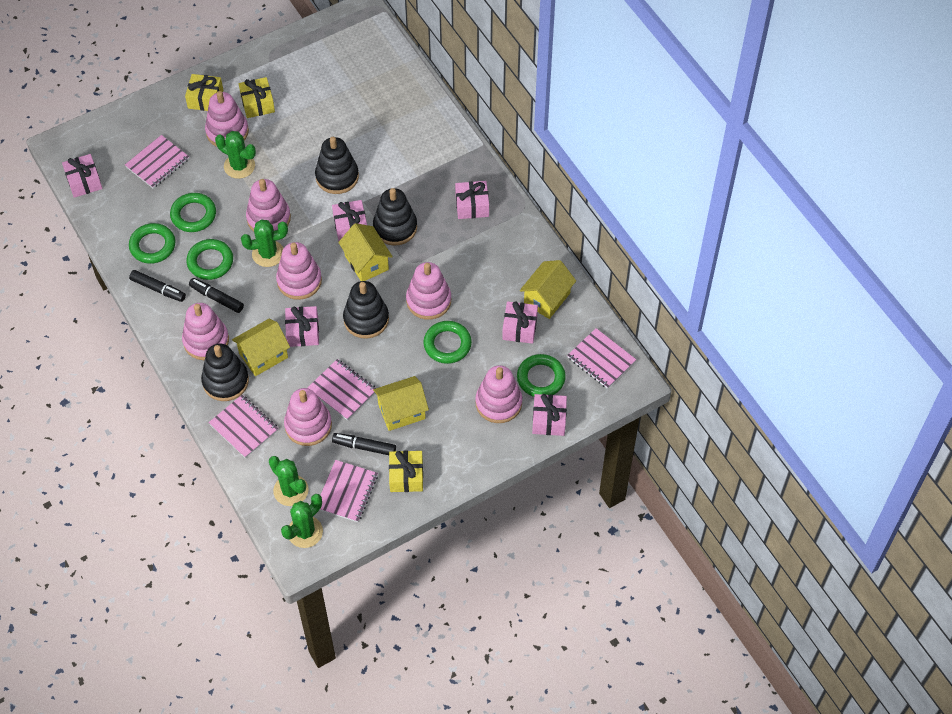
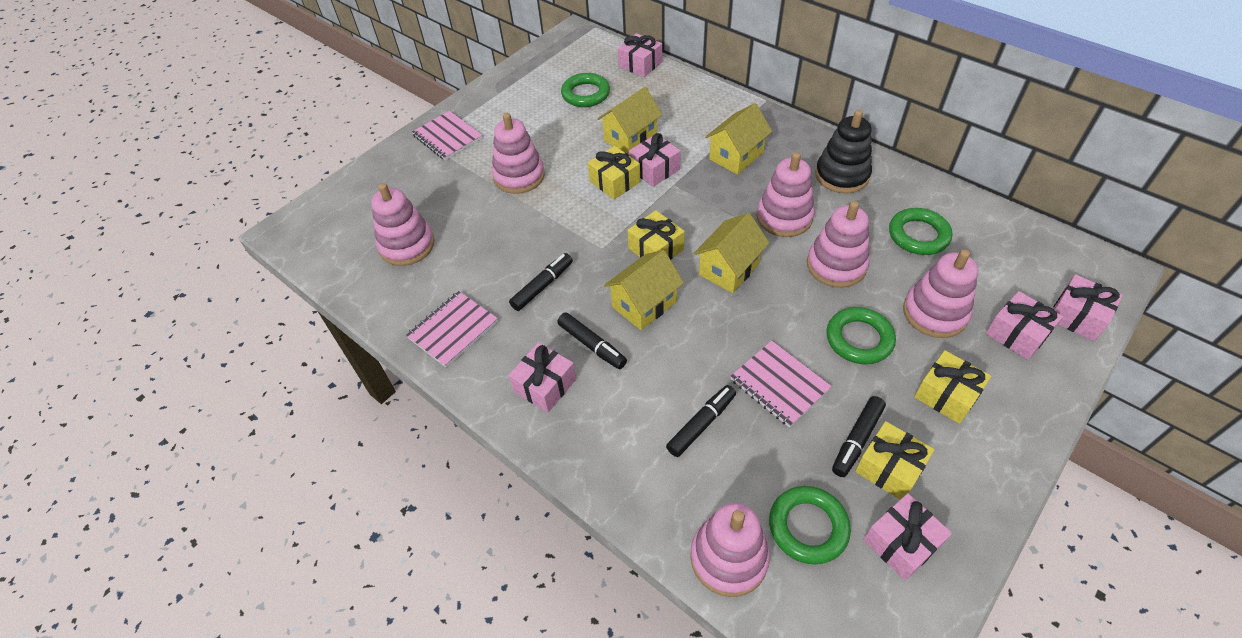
black marker: 3 -> 4
black stacking toy: 4 -> 1
green cactus: 4 -> 0
green ring: 5 -> 4
pink notebook: 5 -> 3
pink stacking toy: 7 -> 6
yellow gift: 3 -> 4

